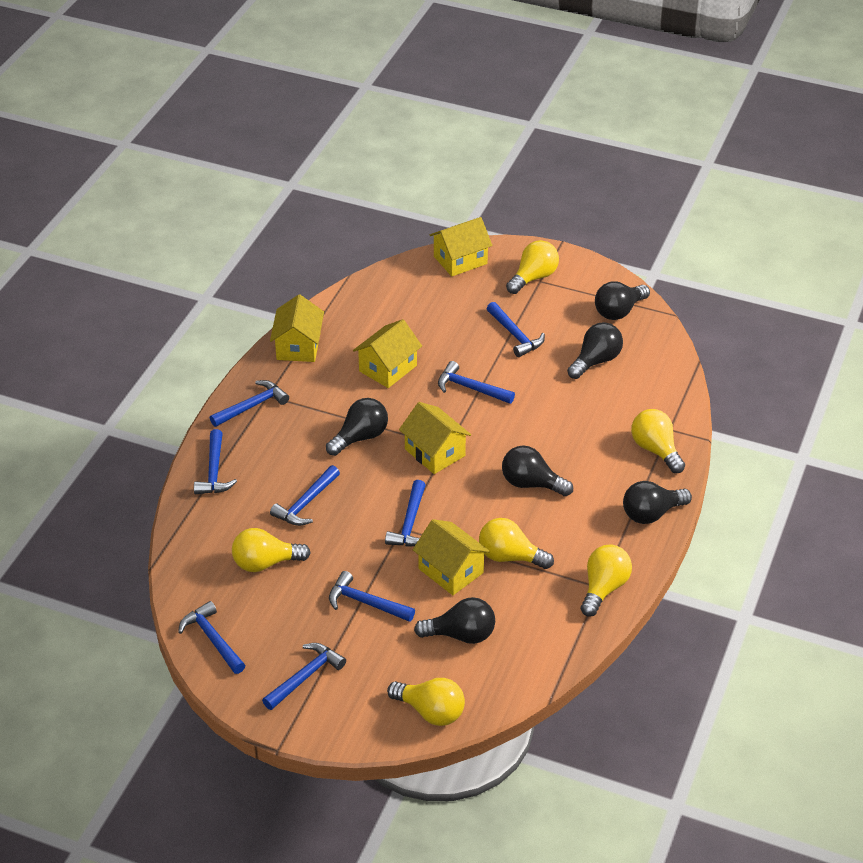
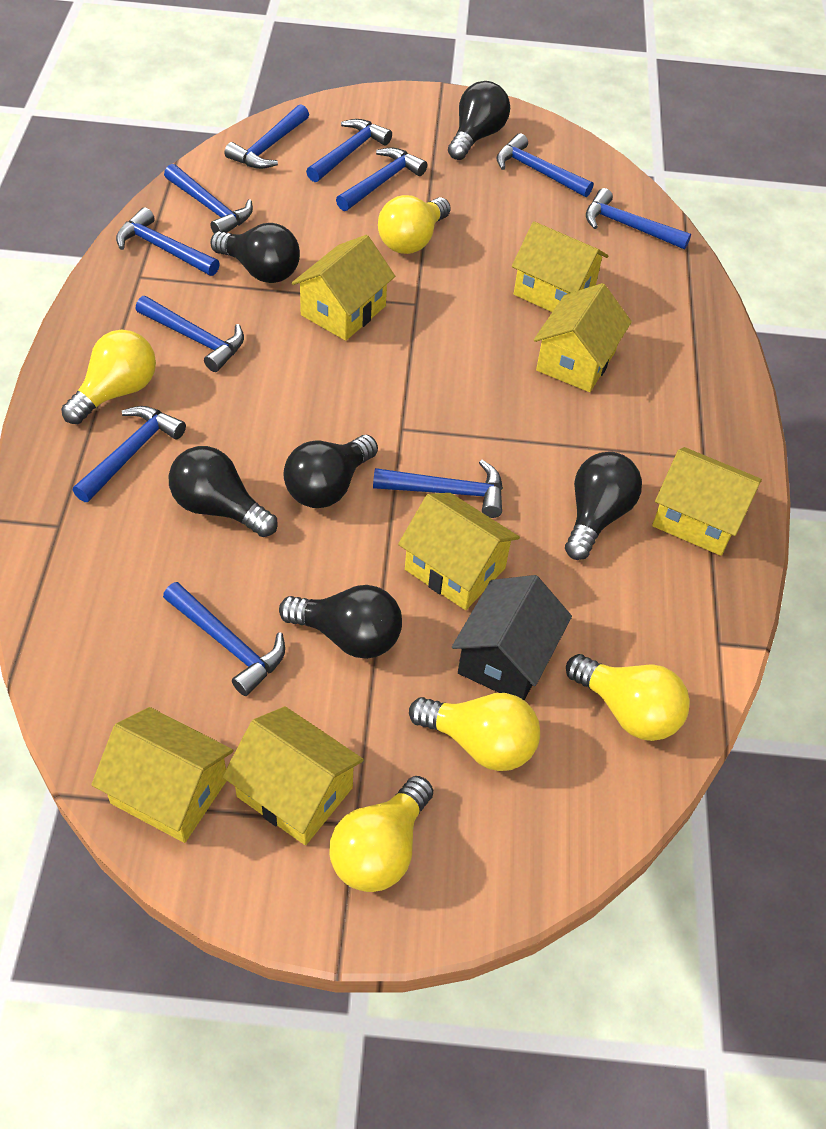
black house: 0 -> 1
blue hammer: 9 -> 11
yellow house: 5 -> 7
yellow light bulb: 6 -> 5

